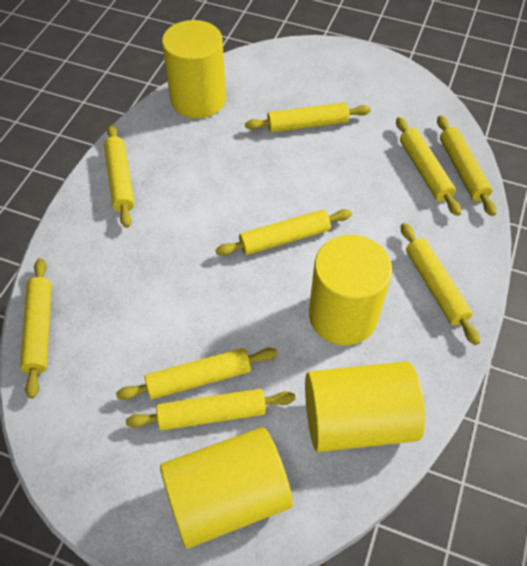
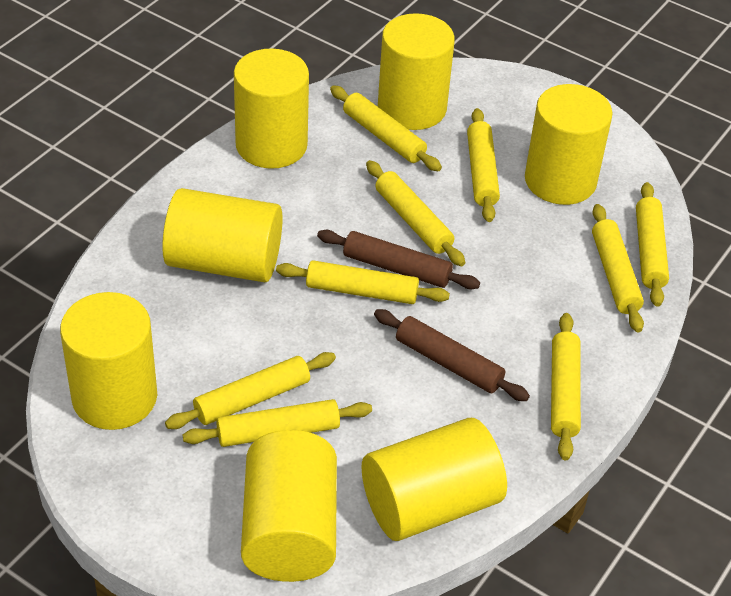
brown rolling pin: 0 -> 2
yellow cylinder: 4 -> 7

